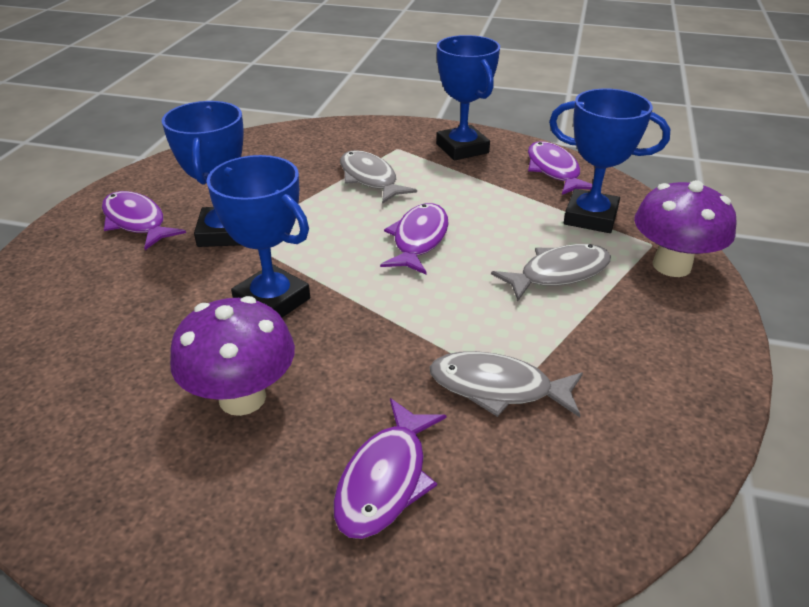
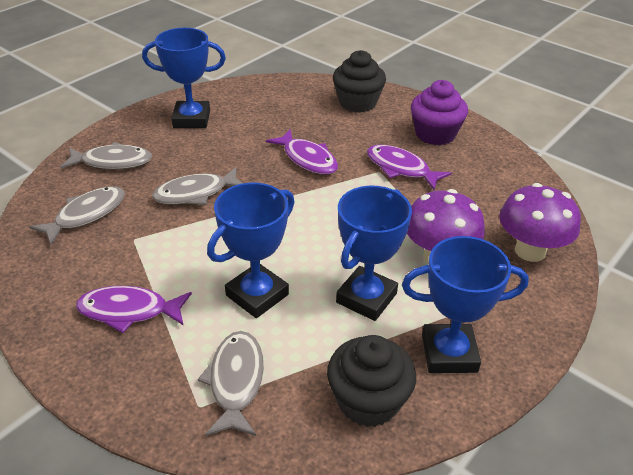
black cupcake: 0 -> 2
grey fish: 3 -> 4
purple cupcake: 0 -> 1
purple fish: 4 -> 3

